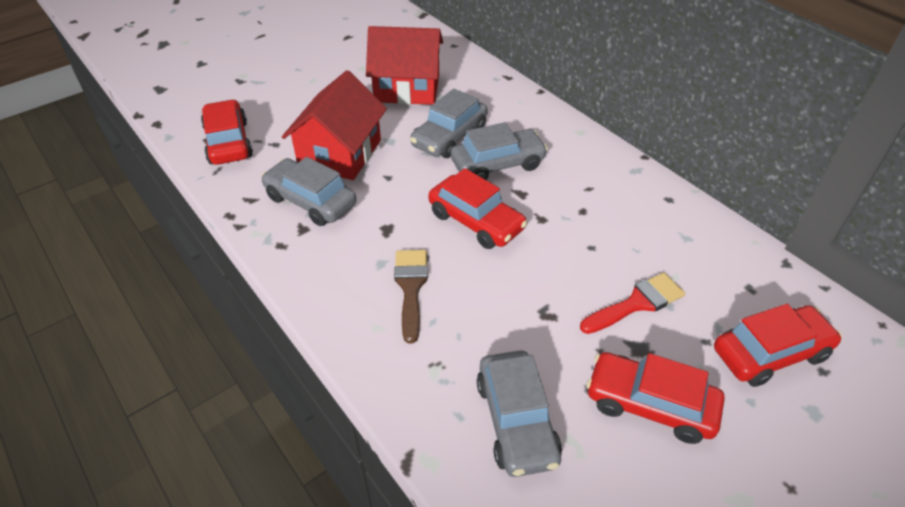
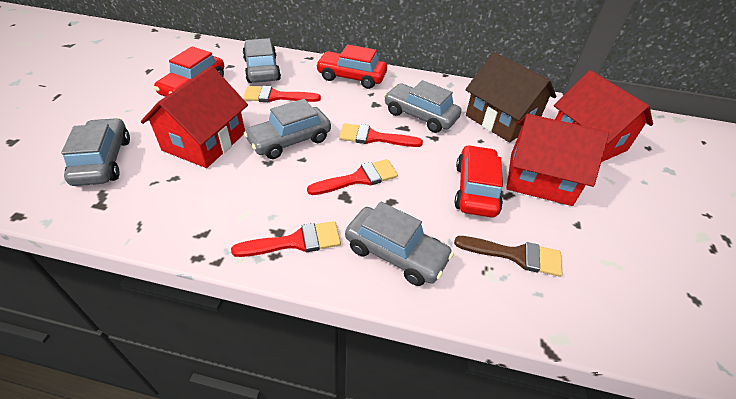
brown house: 0 -> 1
grey car: 4 -> 5
red brush: 1 -> 4
red car: 4 -> 3
red house: 2 -> 3

